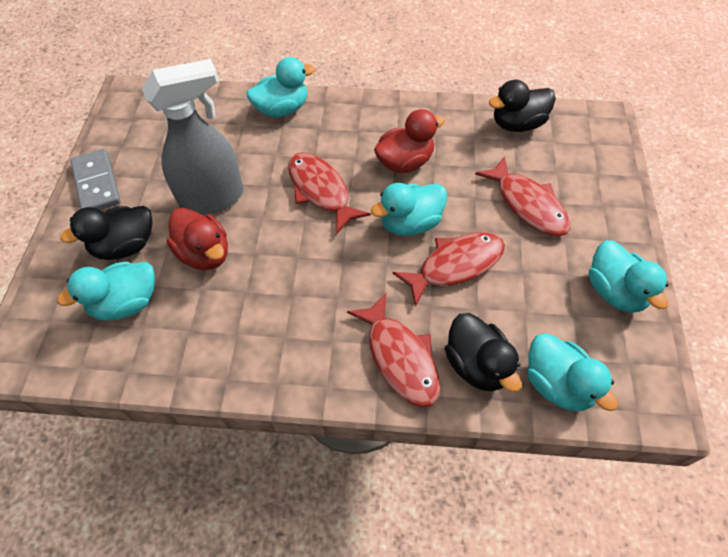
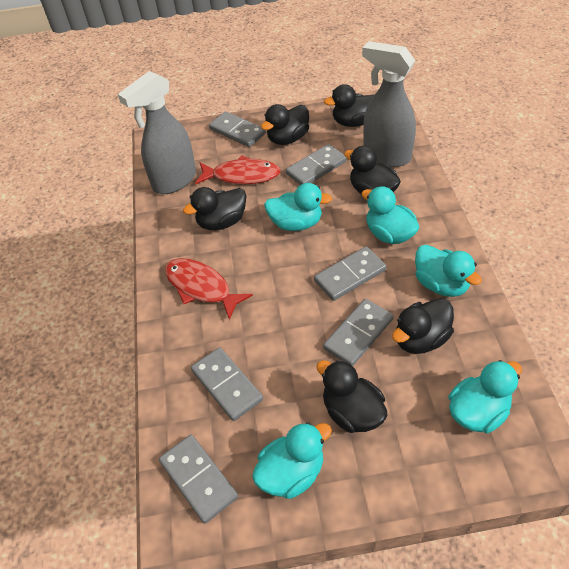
black duck: 3 -> 6
grey domino: 1 -> 6
grey spray bottle: 1 -> 2
red duck: 2 -> 0
red fish: 4 -> 2

